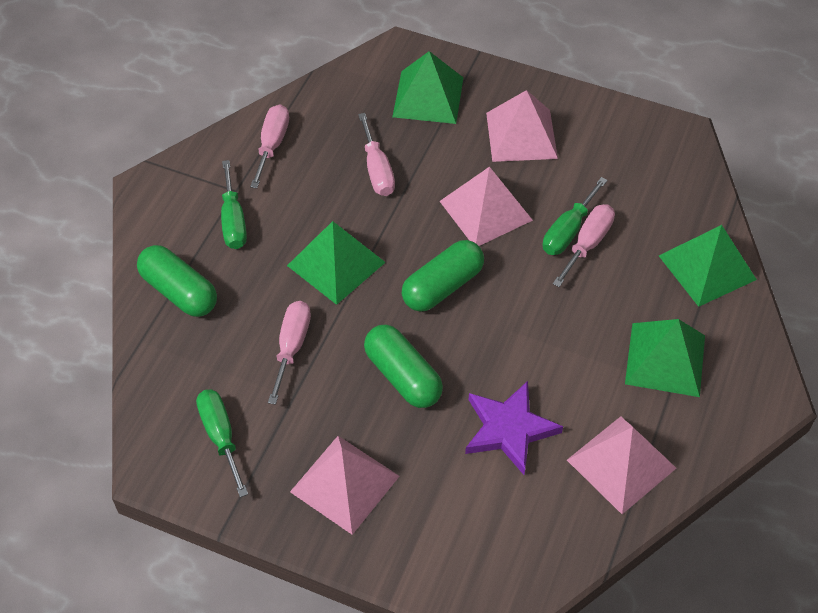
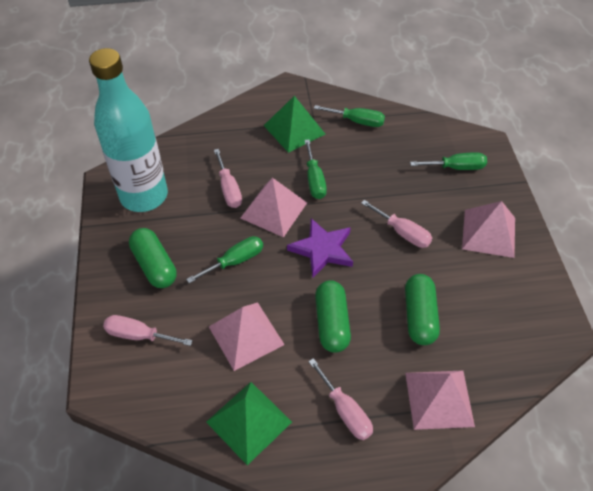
green pyramid: 4 -> 2
green screwdriver: 3 -> 4
turquoise bottle: 0 -> 1

